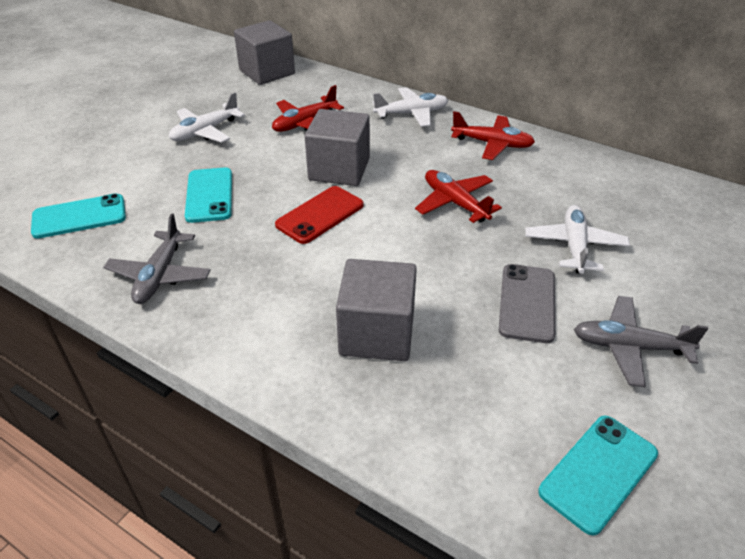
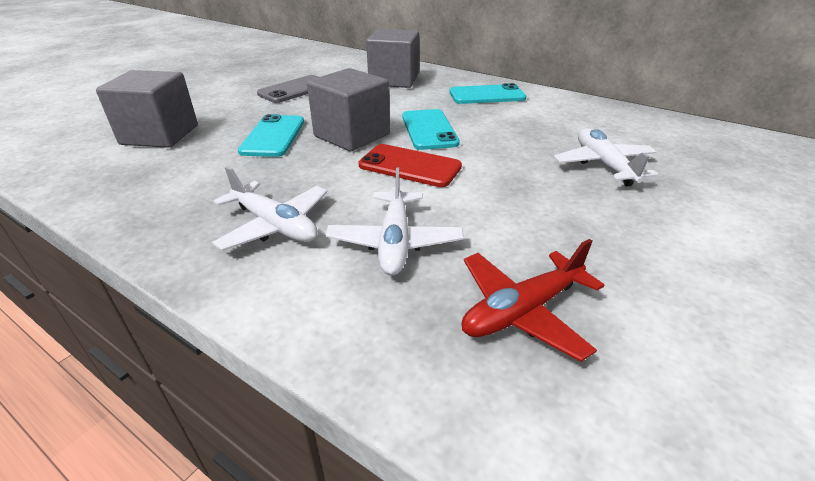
grey plane: 2 -> 0
red plane: 3 -> 1

